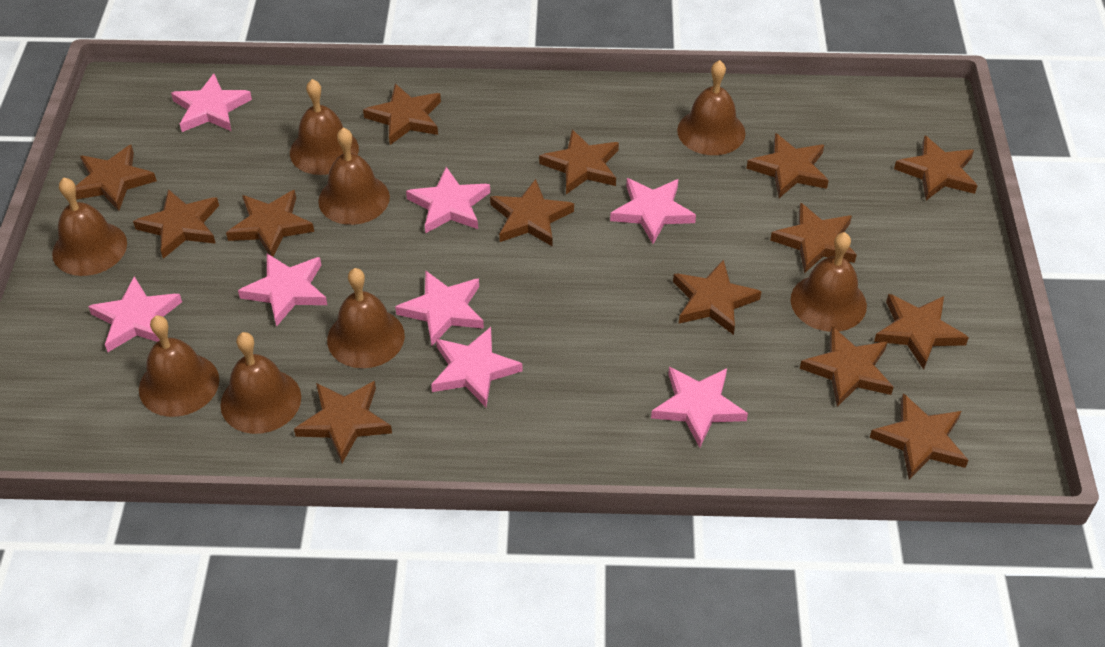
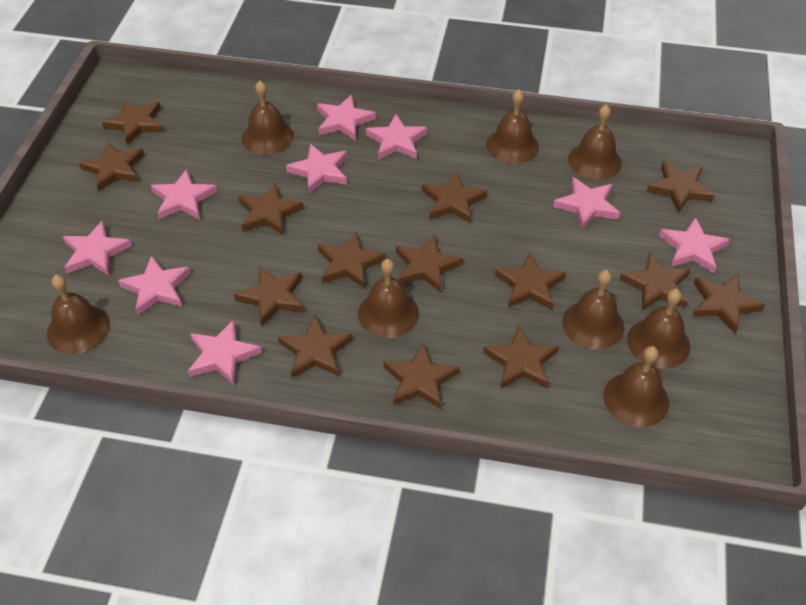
pink star: 8 -> 9

